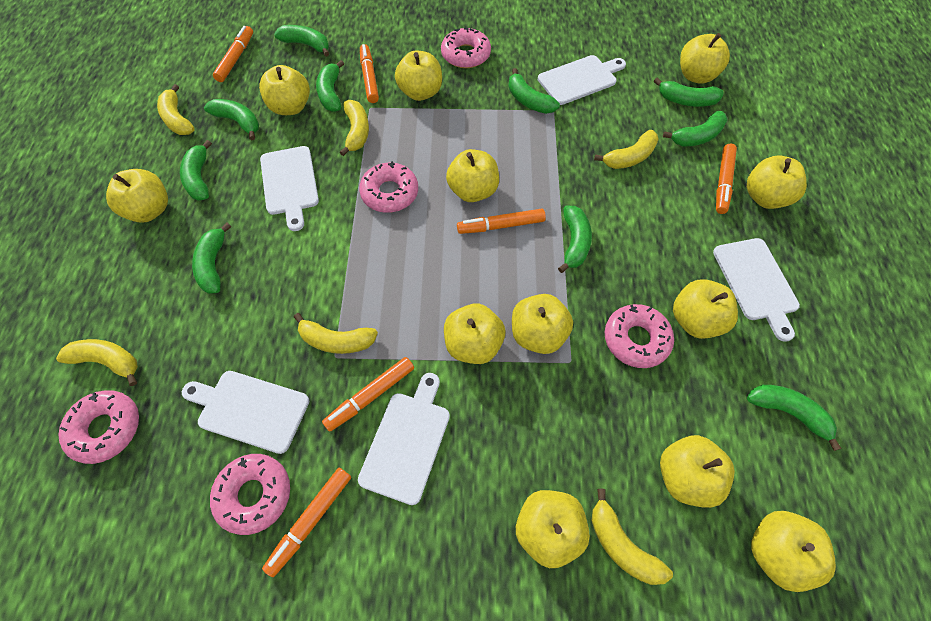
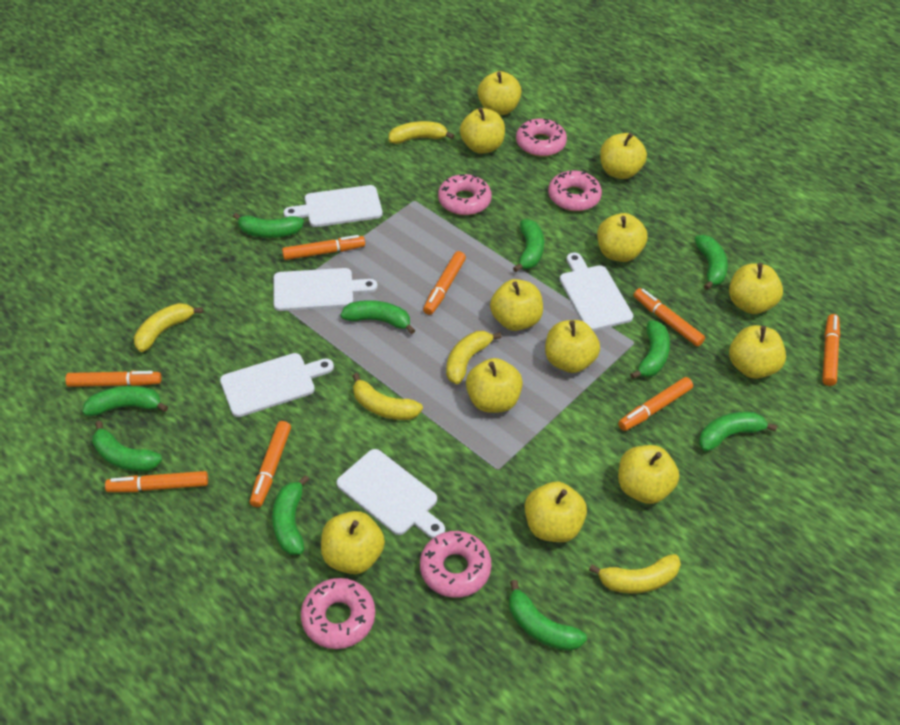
orange marker: 6 -> 8
yellow banana: 6 -> 5

